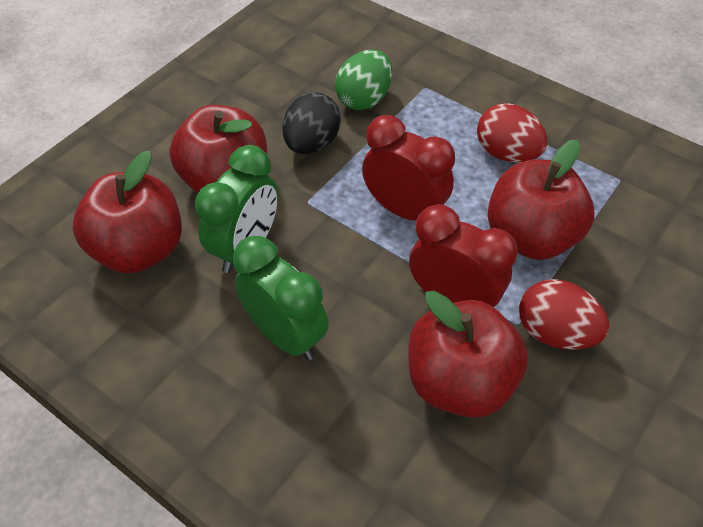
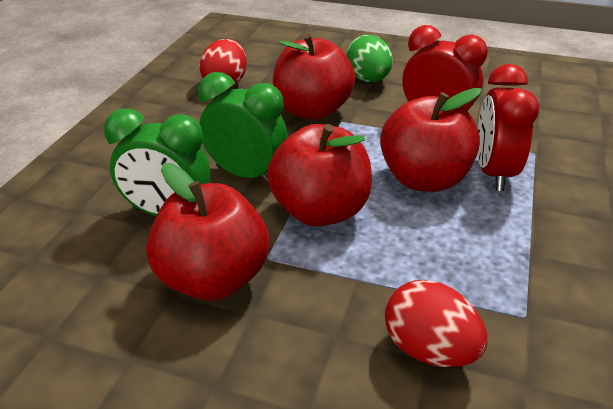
black egg: 1 -> 0

